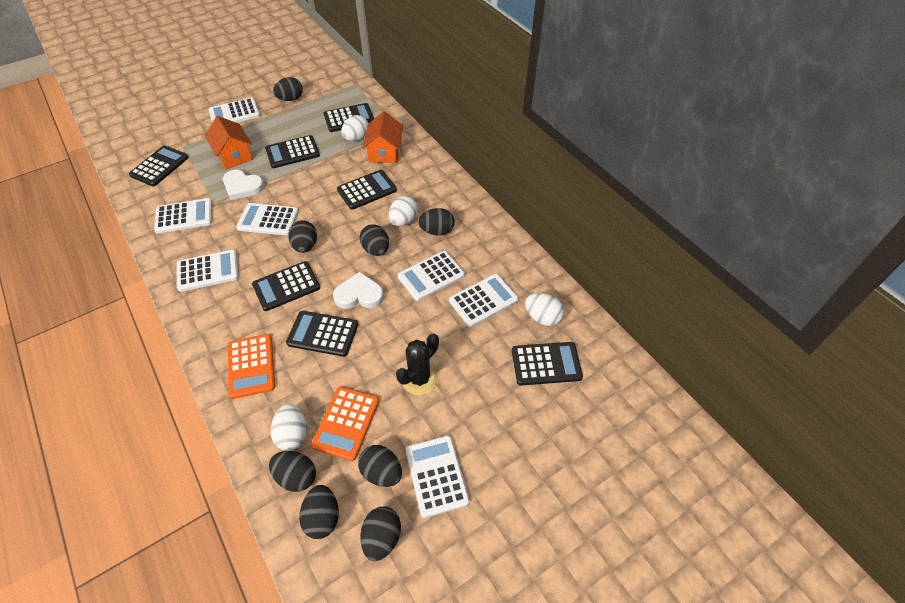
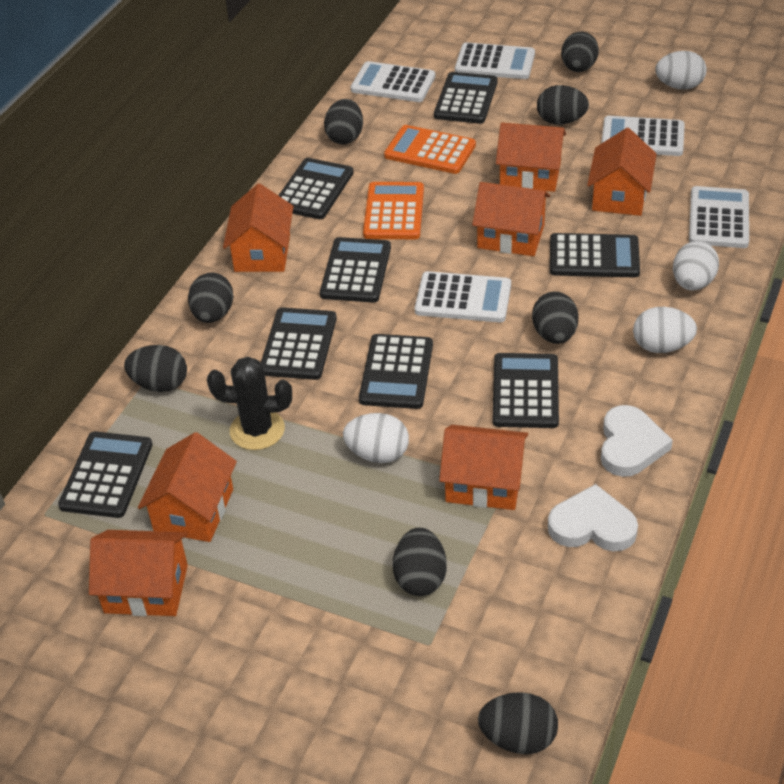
black calculator: 7 -> 8
orange house: 2 -> 7
white calculator: 7 -> 5

